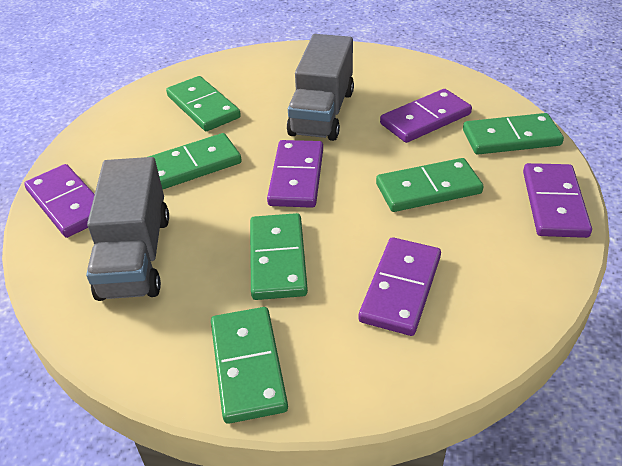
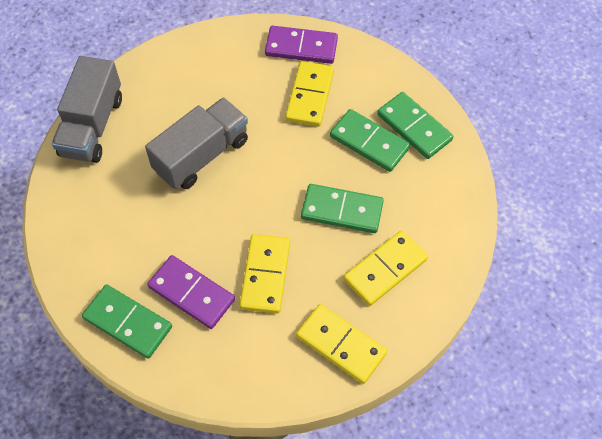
green domino: 6 -> 4
purple domino: 5 -> 2
yellow domino: 0 -> 4

